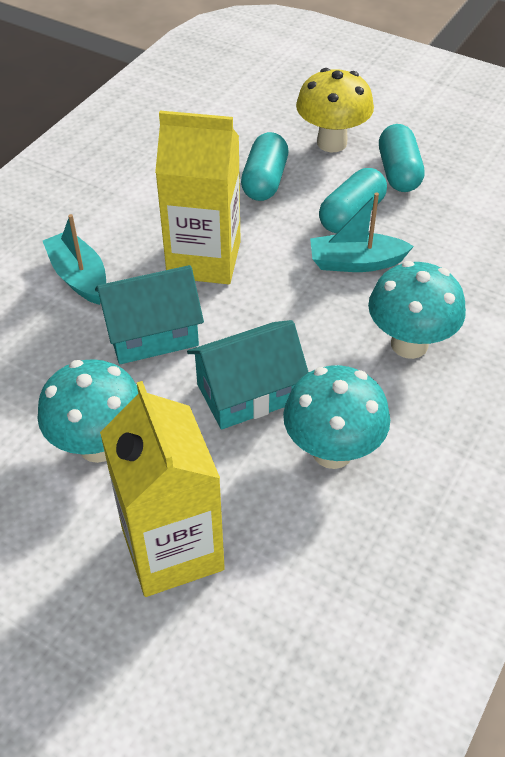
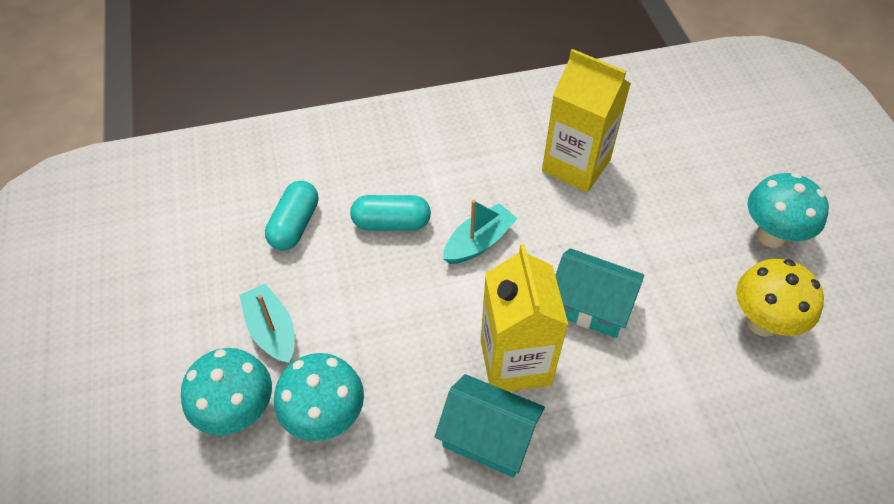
turquoise capsule: 3 -> 2

